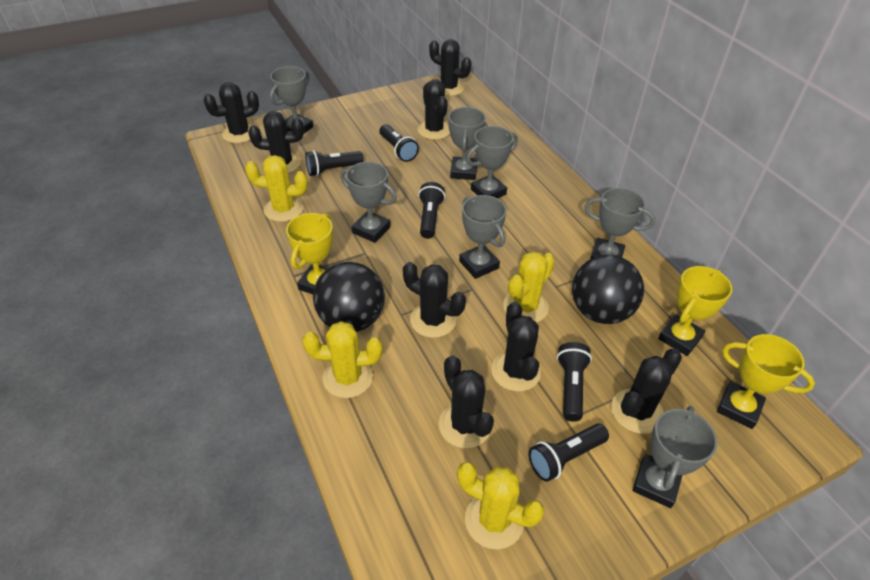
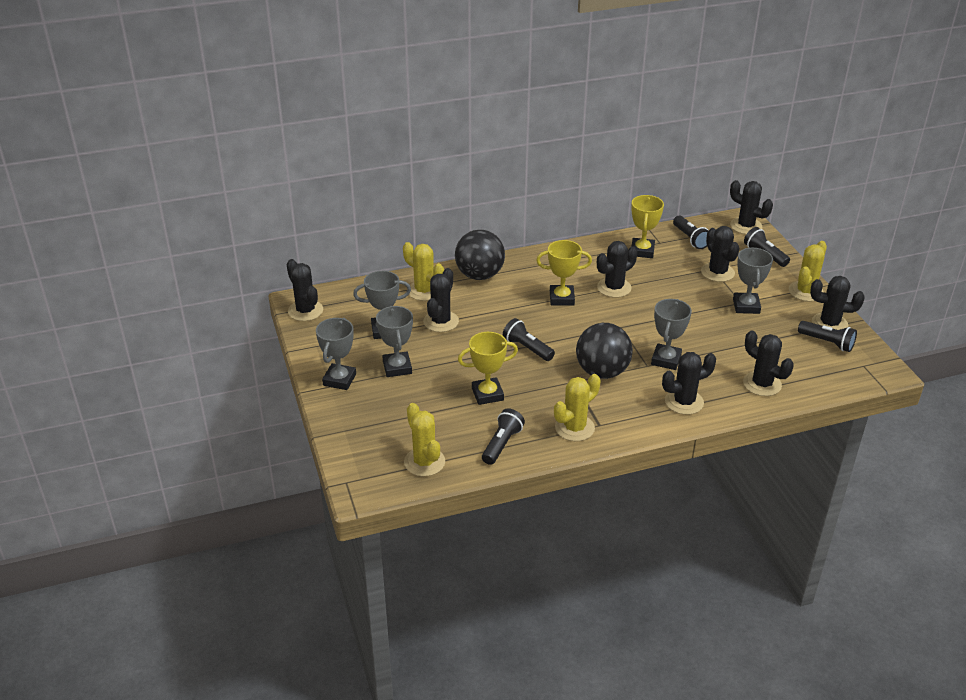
grey trophy: 7 -> 5

